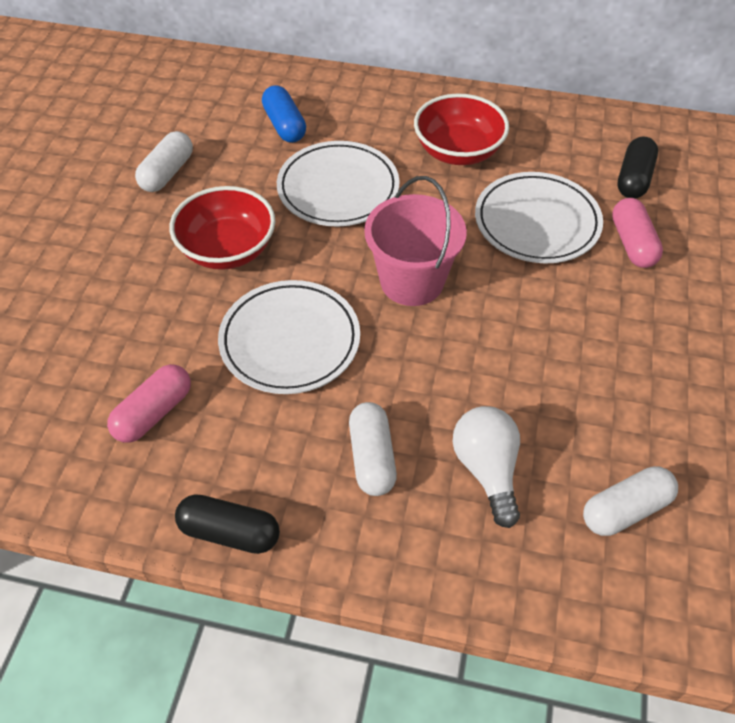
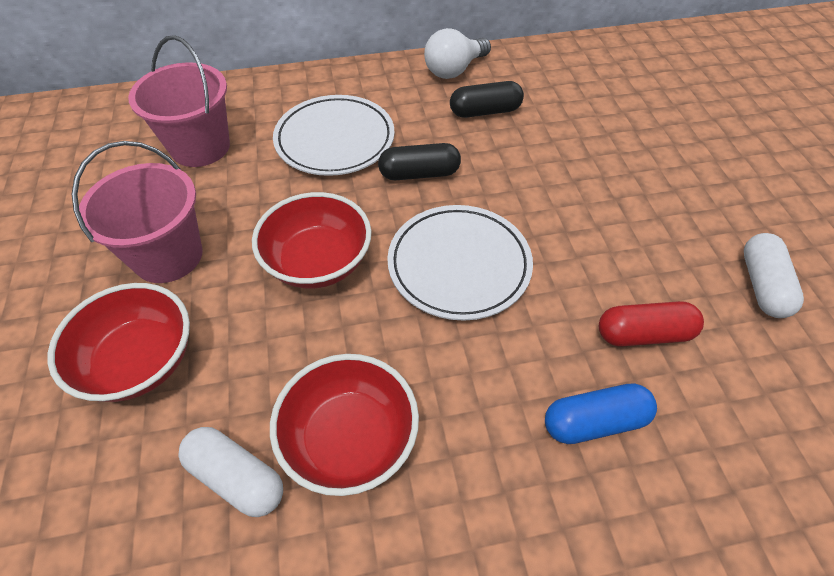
pink bucket: 1 -> 2
pink capsule: 2 -> 0
red bowl: 2 -> 3
red capsule: 0 -> 1
white capsule: 3 -> 2
white plate: 3 -> 2

